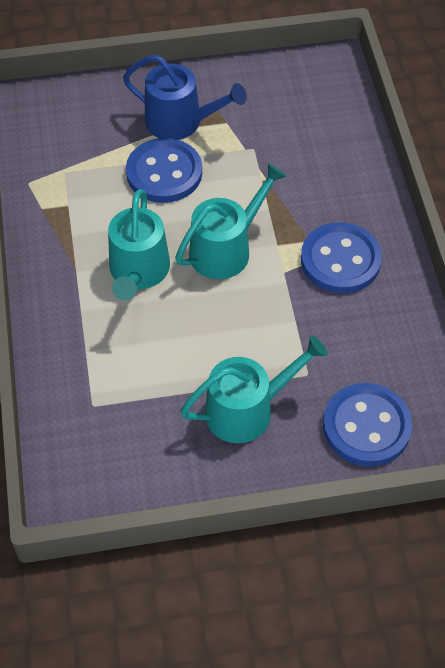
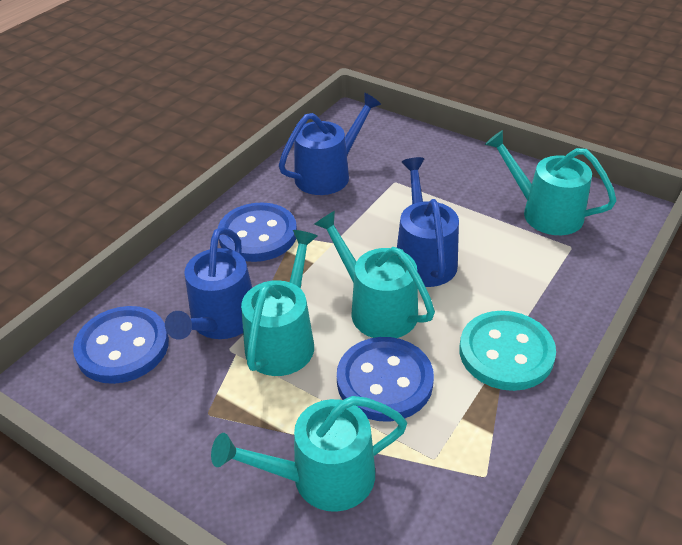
blue watering can: 1 -> 3
turquoise button: 0 -> 1
turquoise watering can: 3 -> 4

